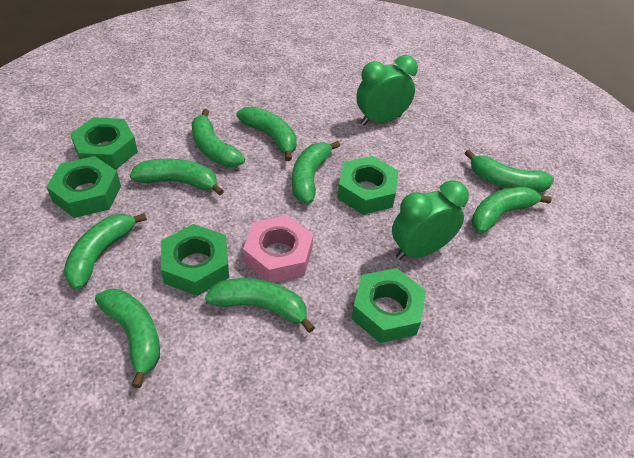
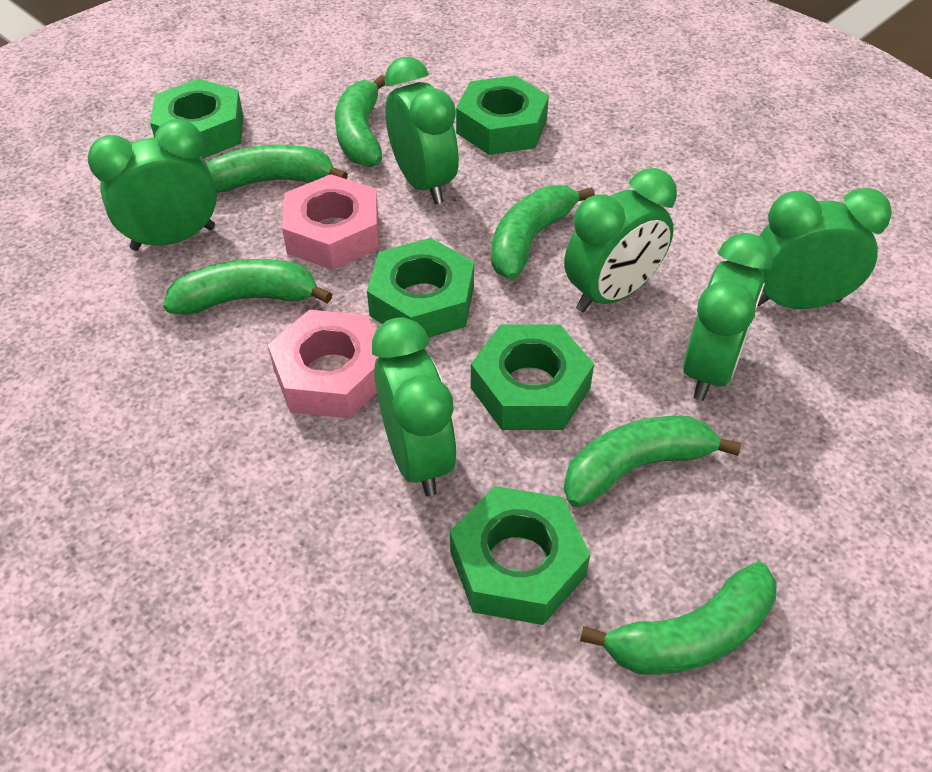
green banana: 9 -> 6
green clock: 2 -> 6
pink nut: 1 -> 2

